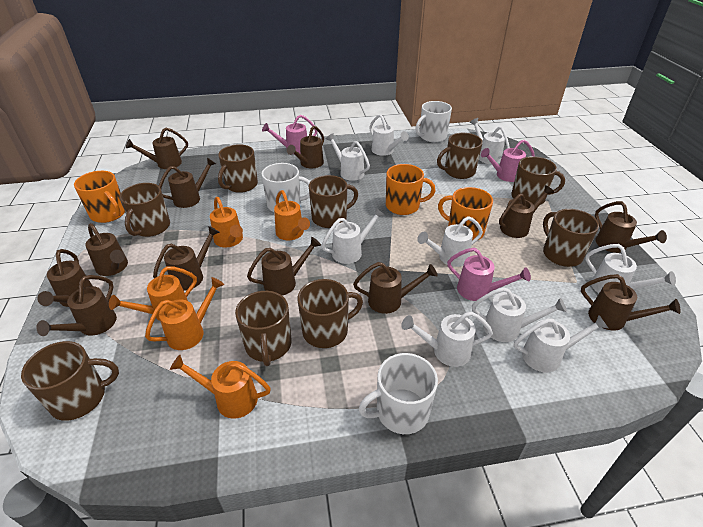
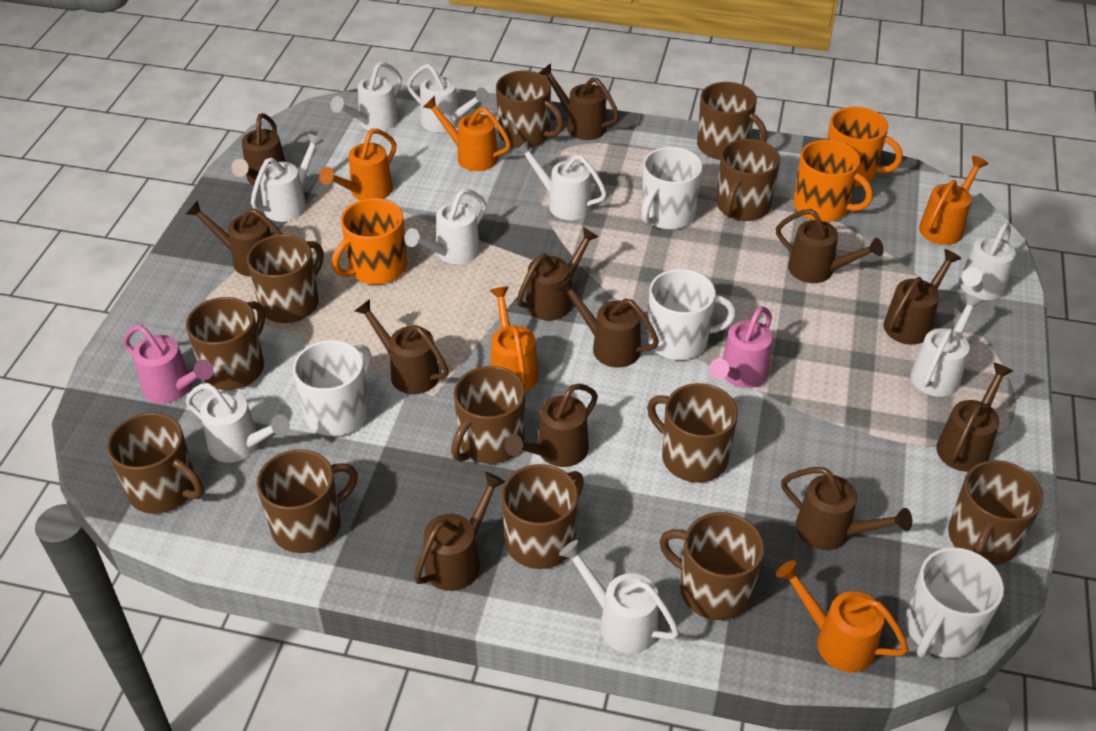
brown mug: 9 -> 12
pink watering can: 3 -> 2
white mug: 3 -> 4

